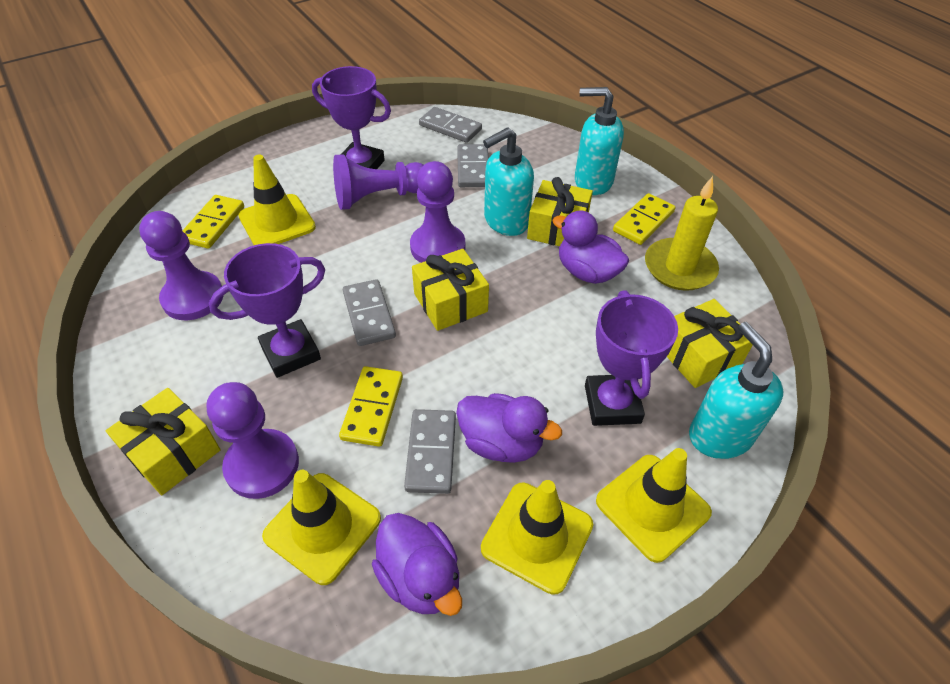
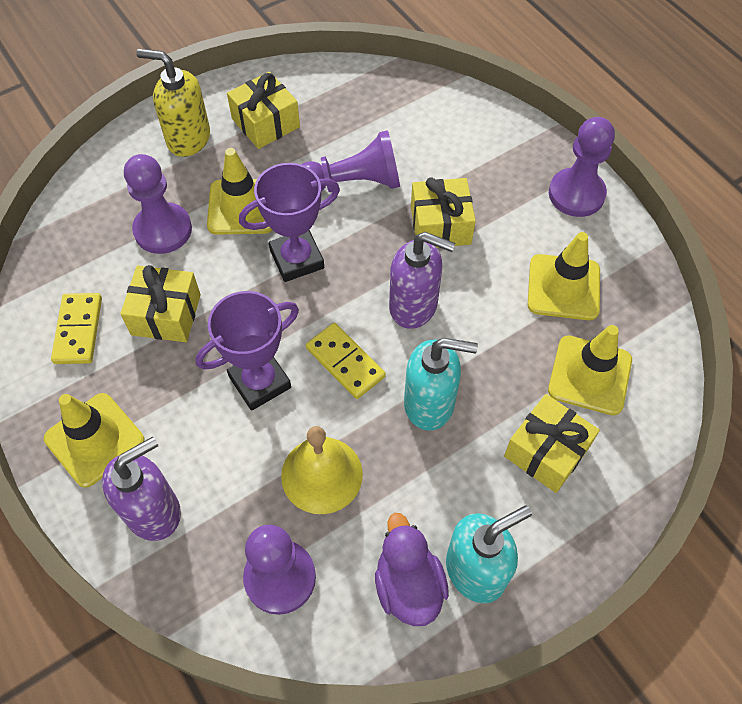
grey domino: 4 -> 0
purple duck: 3 -> 1
purple soap dispenser: 0 -> 2
purple trophy: 3 -> 2
turquoise soap dispenser: 3 -> 2
yellow bell: 0 -> 1
yellow candle: 1 -> 0
yellow domino: 3 -> 2
yellow soap dispenser: 0 -> 1

